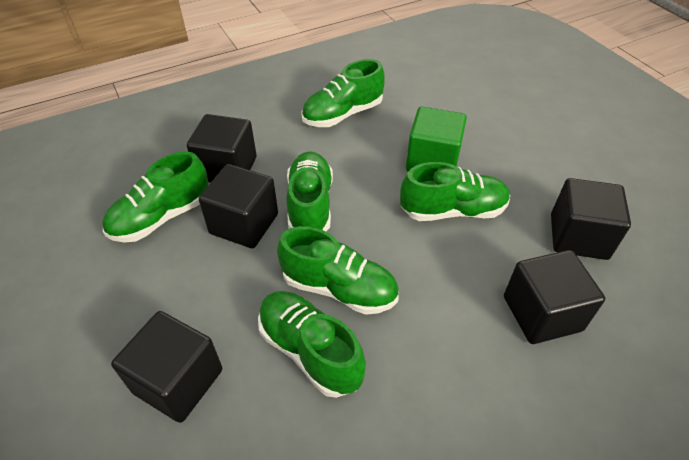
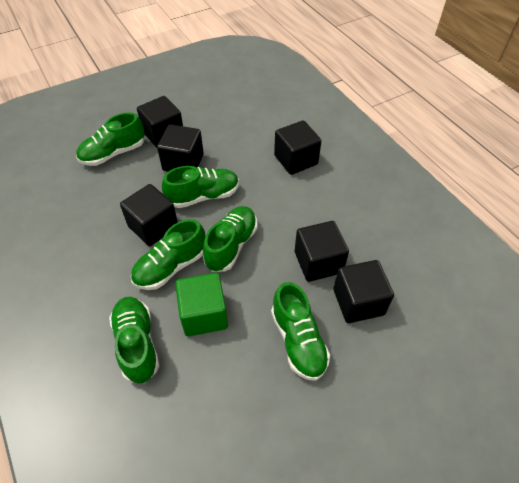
black cube: 5 -> 6

